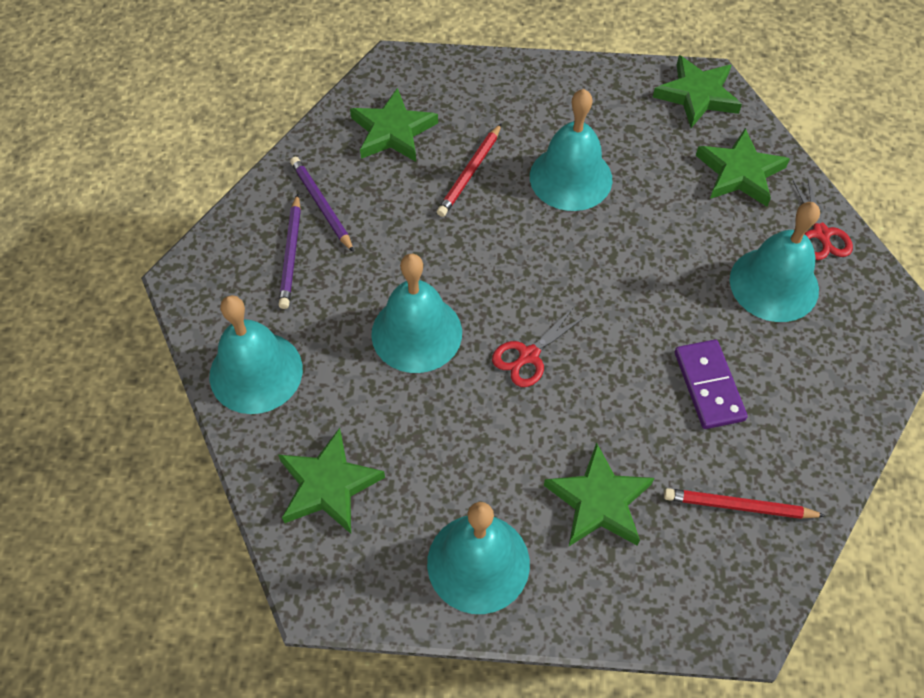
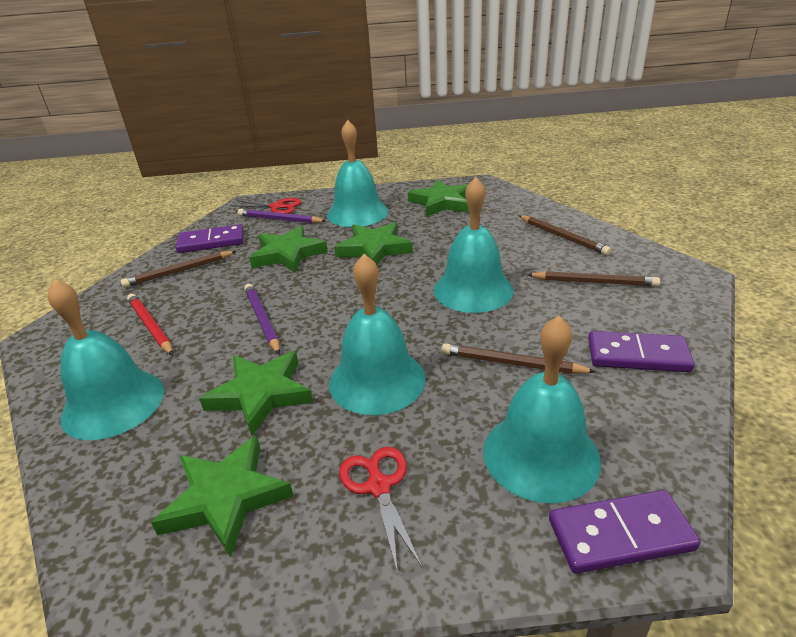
brown pencil: 0 -> 4
purple domino: 1 -> 3
red pencil: 2 -> 1

